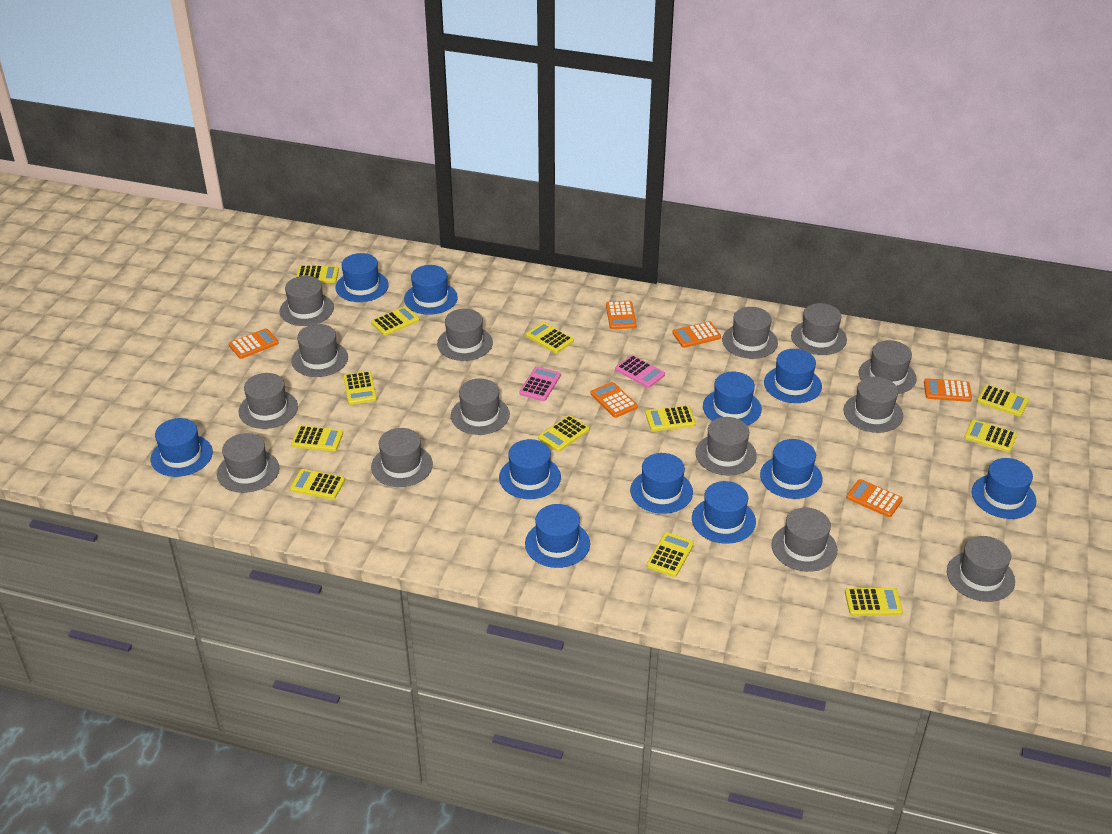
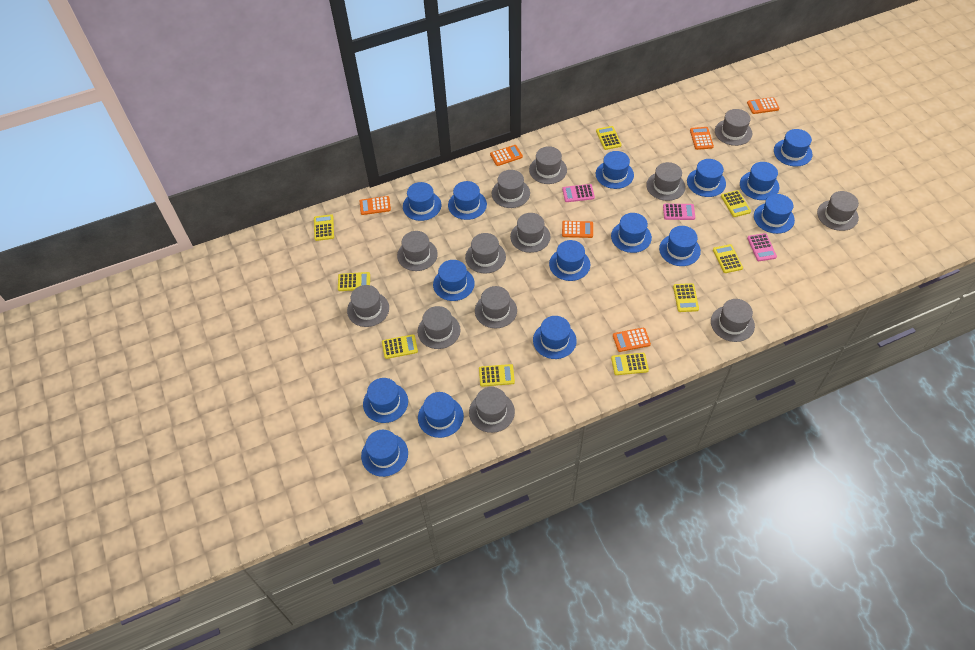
blue hat: 11 -> 15
grey hat: 14 -> 13
pink calculator: 2 -> 3
yellow calculator: 12 -> 9

